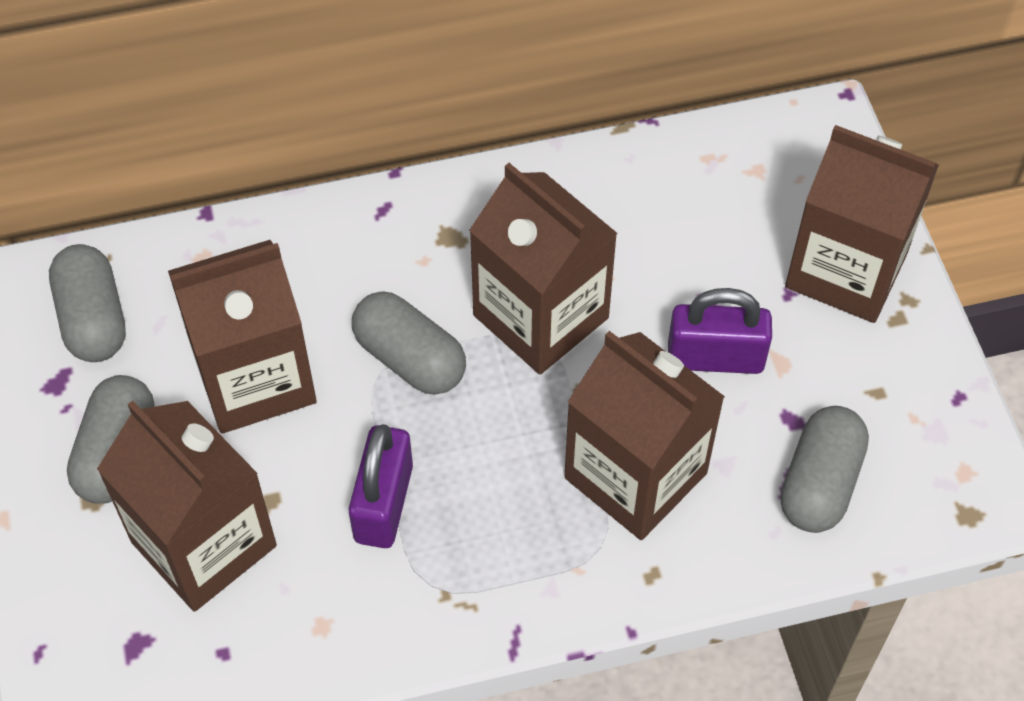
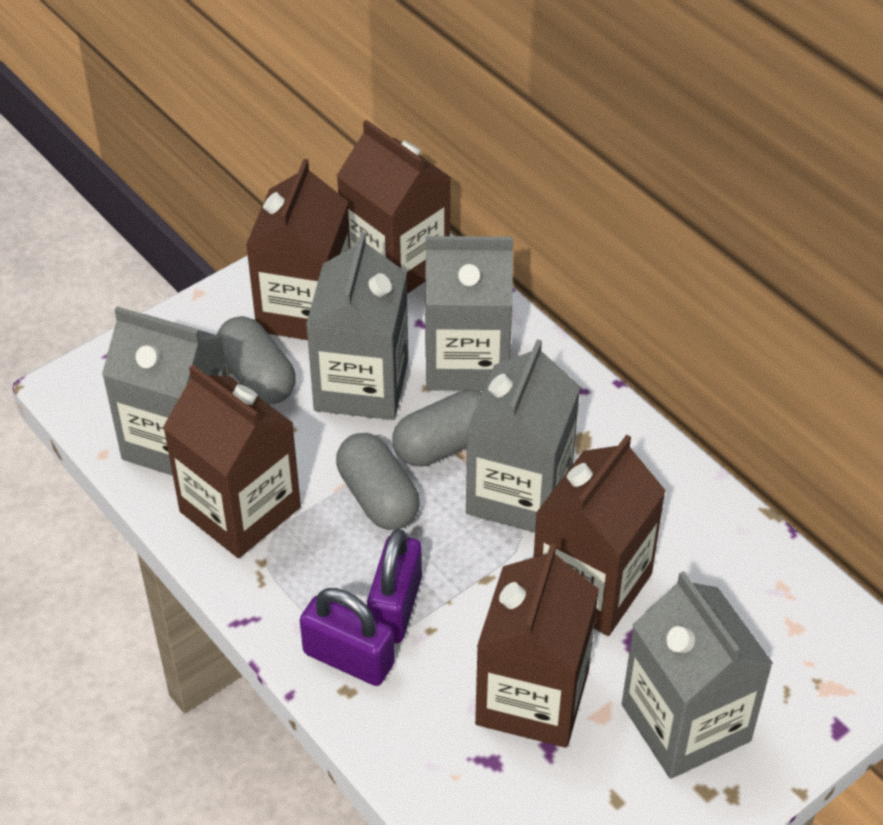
grey capsule: 4 -> 3
grey carton: 0 -> 5

